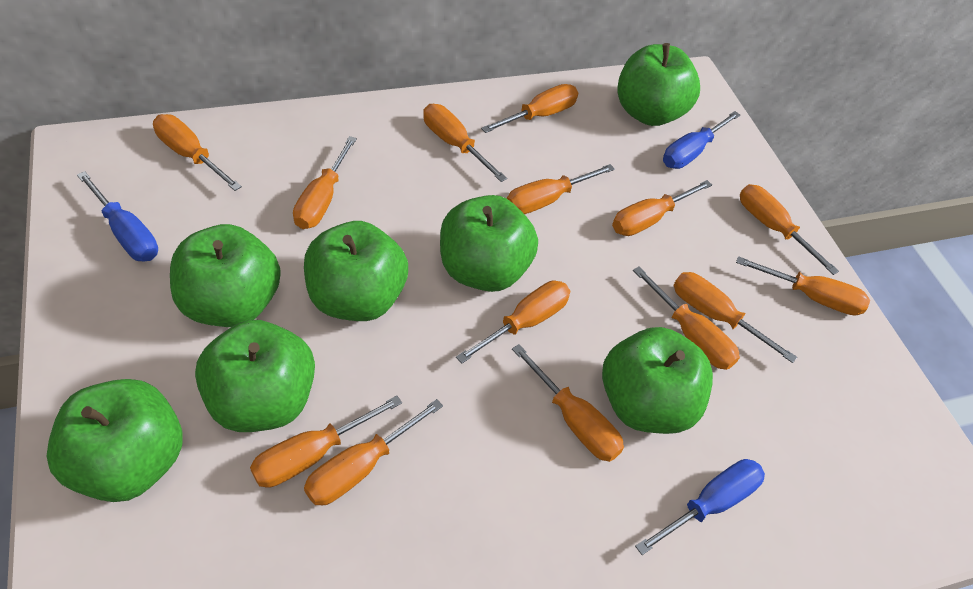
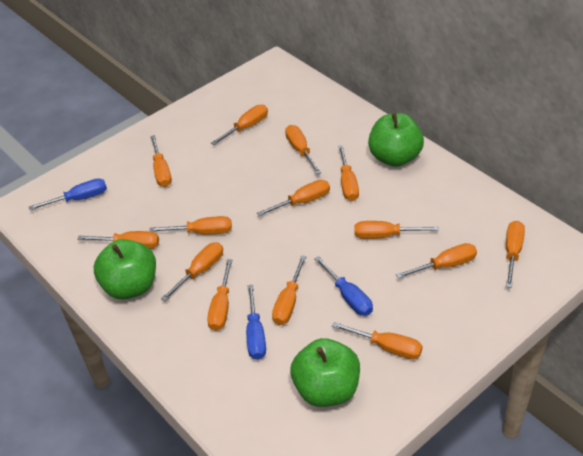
green apple: 7 -> 3

